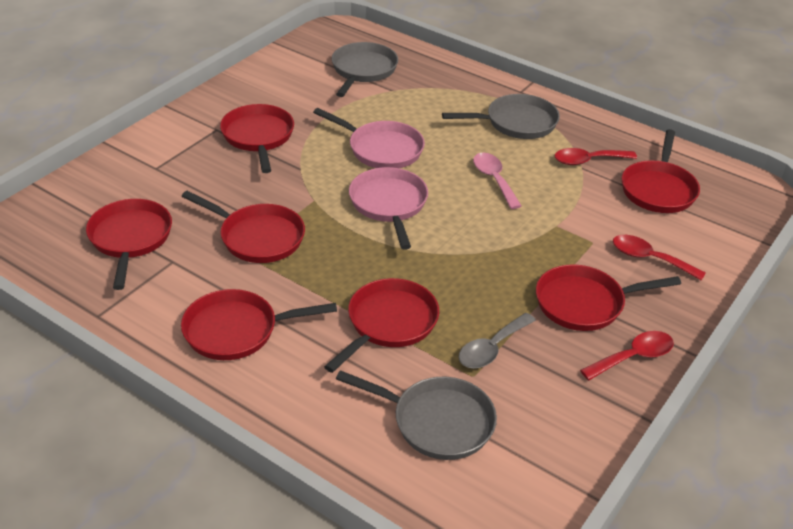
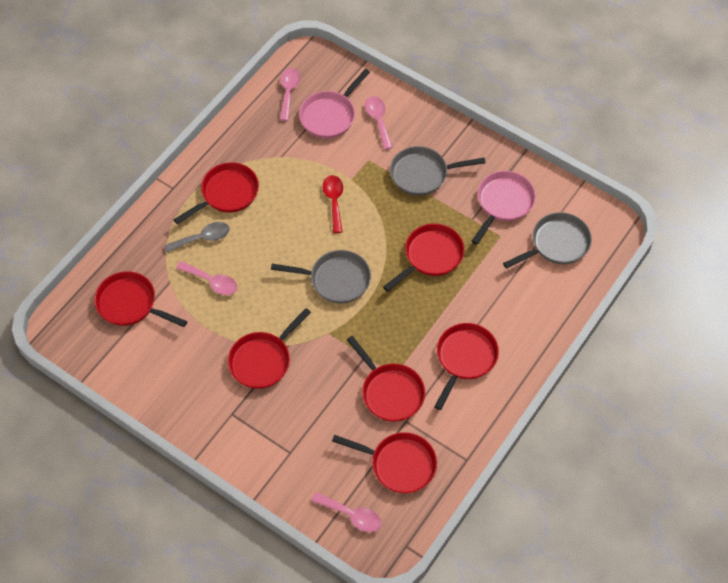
pink spoon: 1 -> 4
red spoon: 3 -> 1

